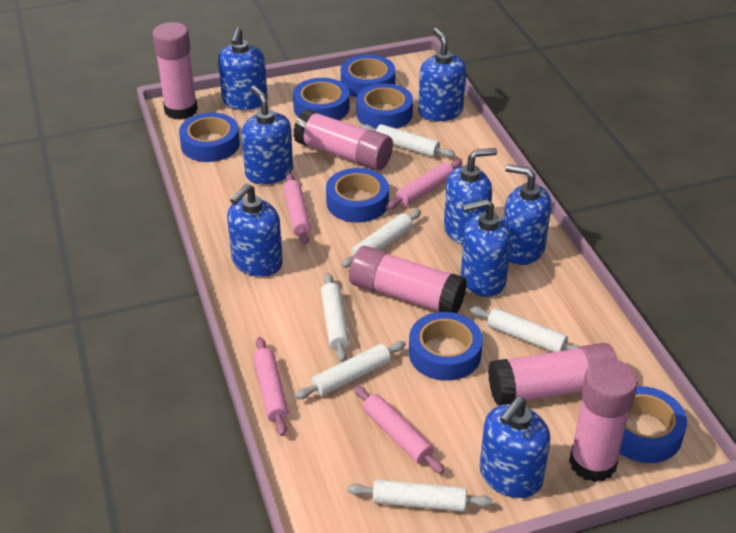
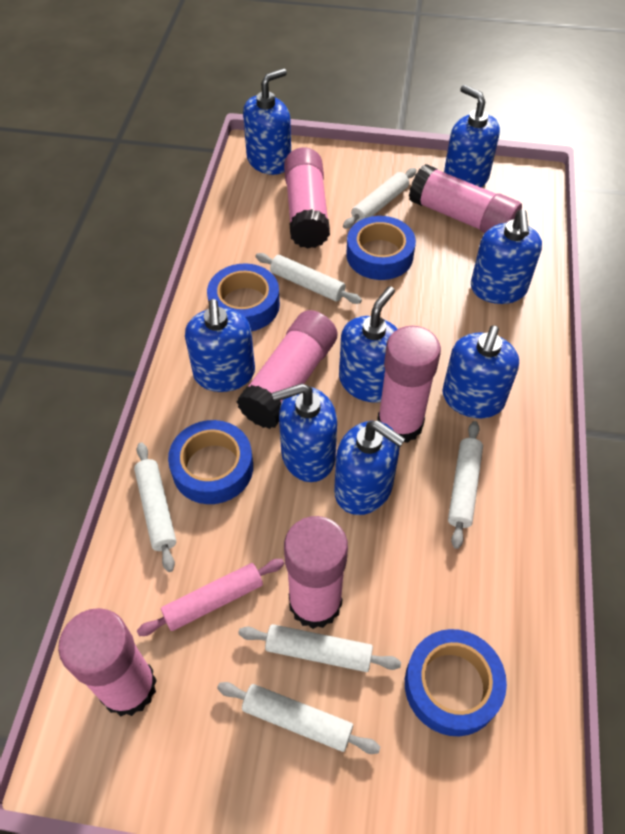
blue tape: 7 -> 4
pink glue stick: 5 -> 6
pink rolling pin: 4 -> 1

